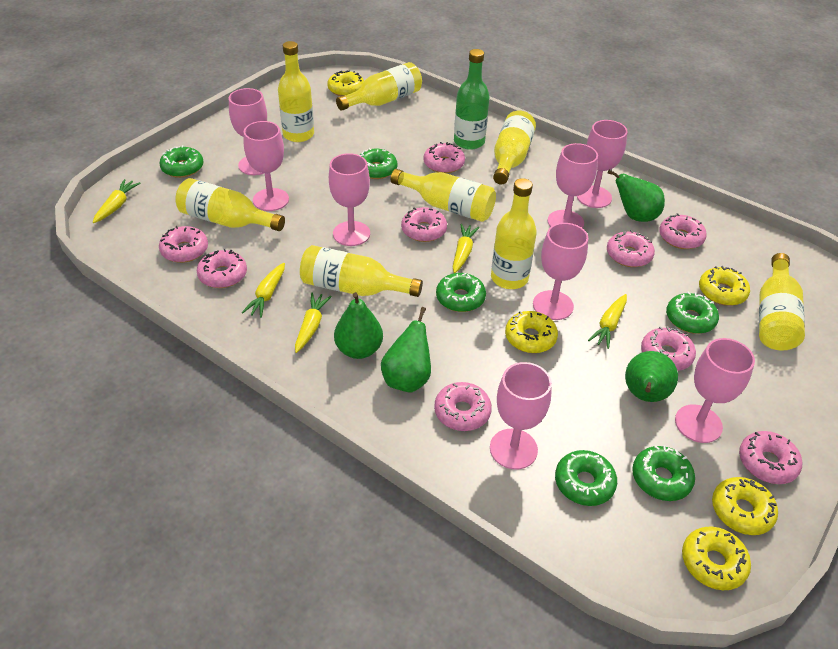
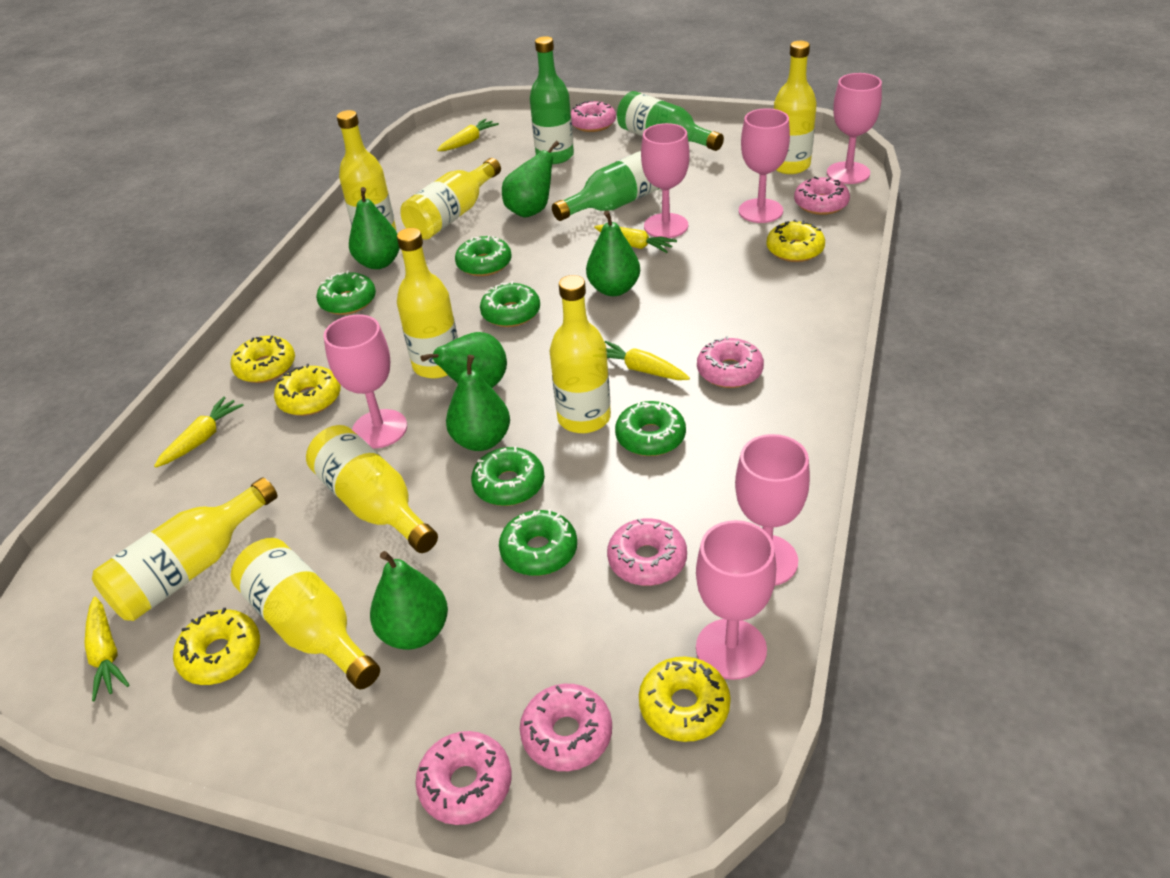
green bottle: 1 -> 3
green pear: 4 -> 6
pink donut: 9 -> 6
pink goblet: 8 -> 6

